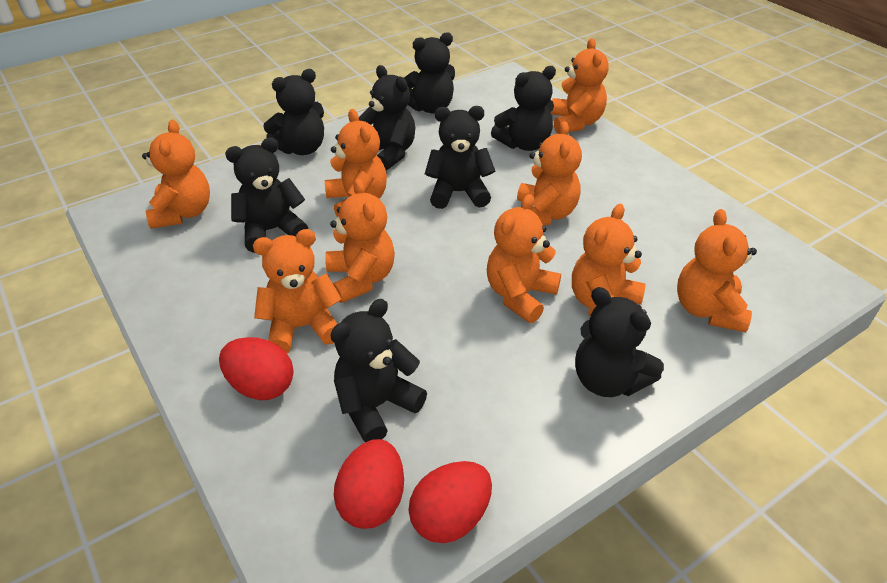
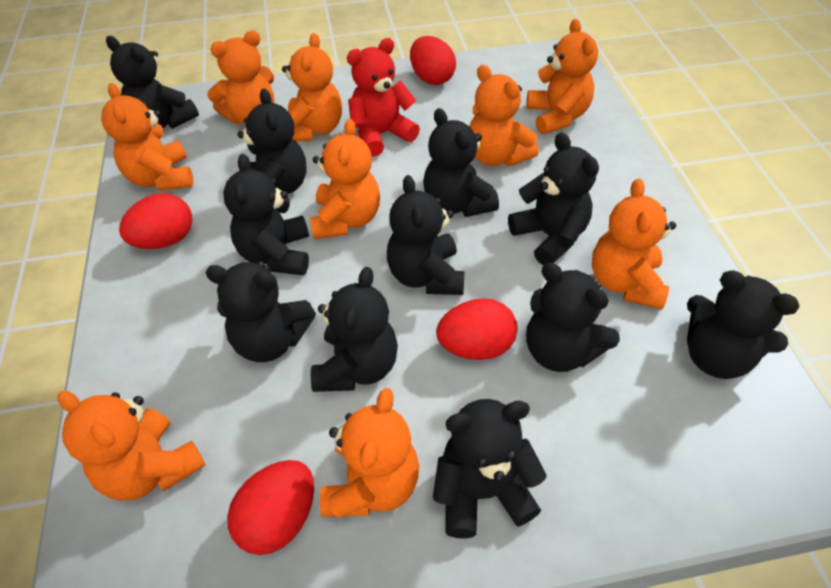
black teddy bear: 8 -> 11
red egg: 3 -> 4
red teddy bear: 0 -> 1

